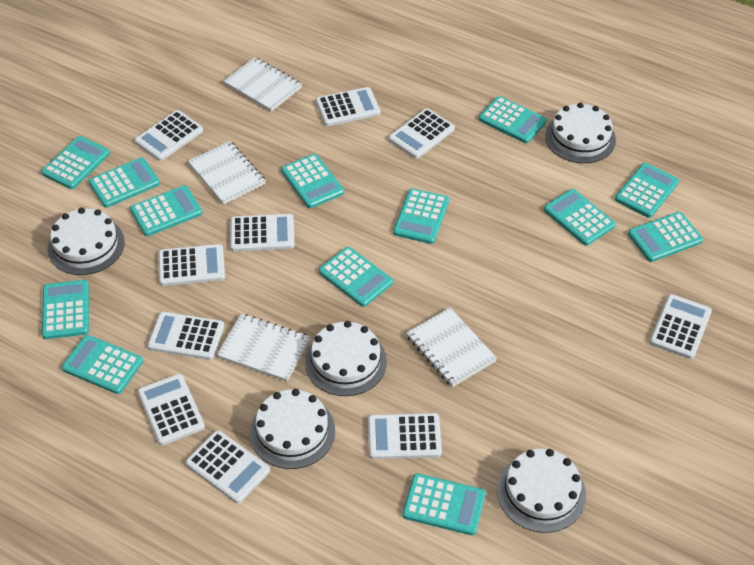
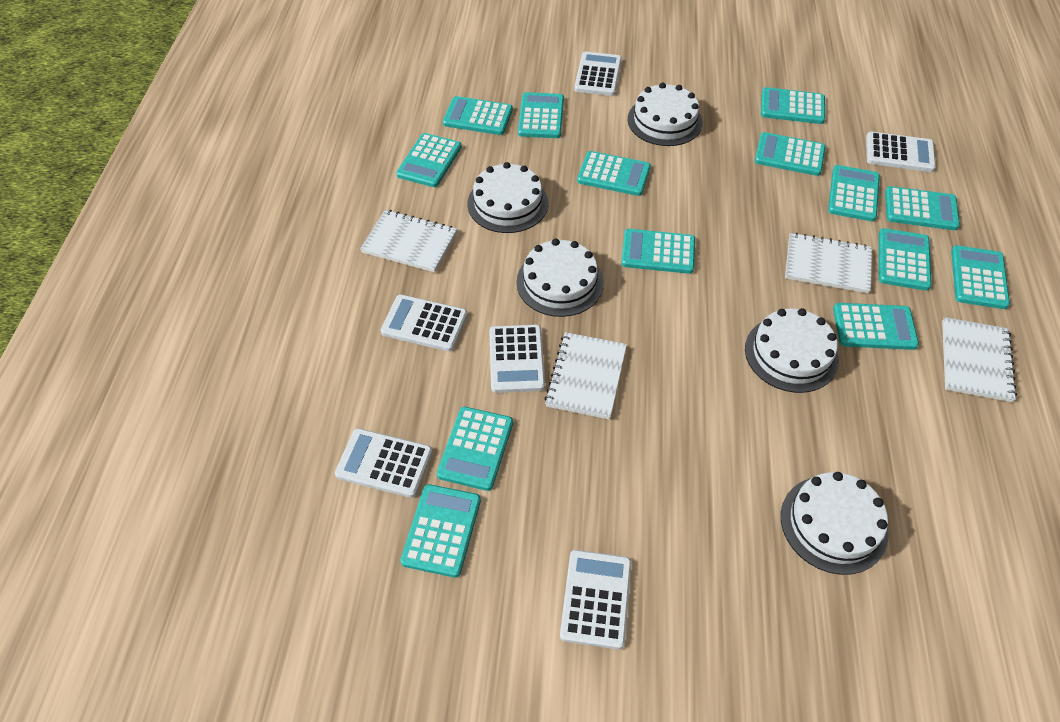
turquoise calculator: 13 -> 14
white calculator: 10 -> 6

